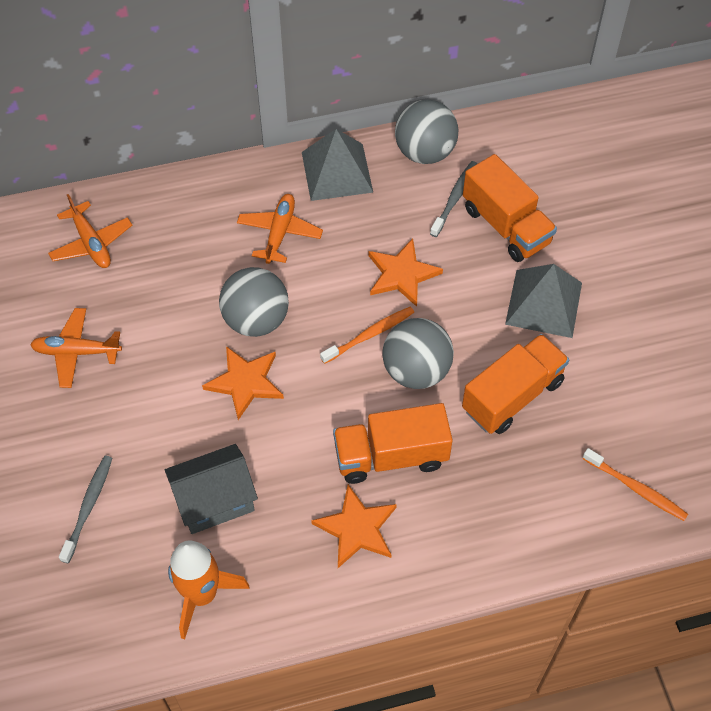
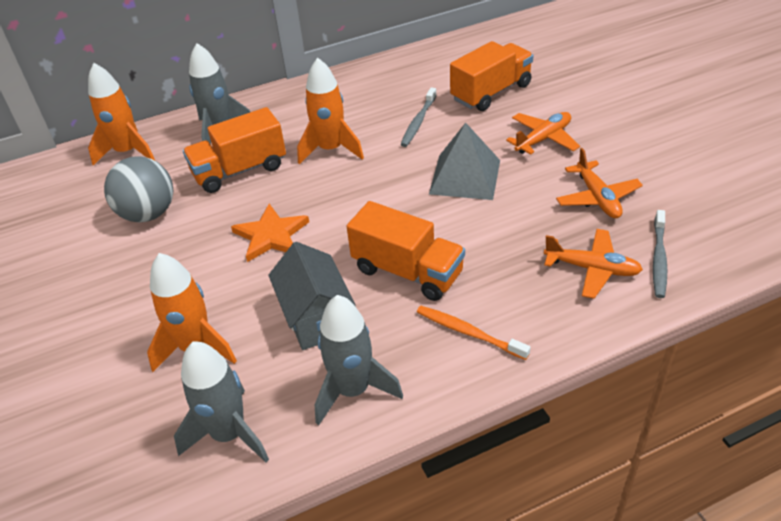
grey ball: 3 -> 1
grey pyramid: 2 -> 1
grey rocket: 0 -> 3
orange rocket: 1 -> 3
orange star: 3 -> 1
orange toothbrush: 2 -> 1

